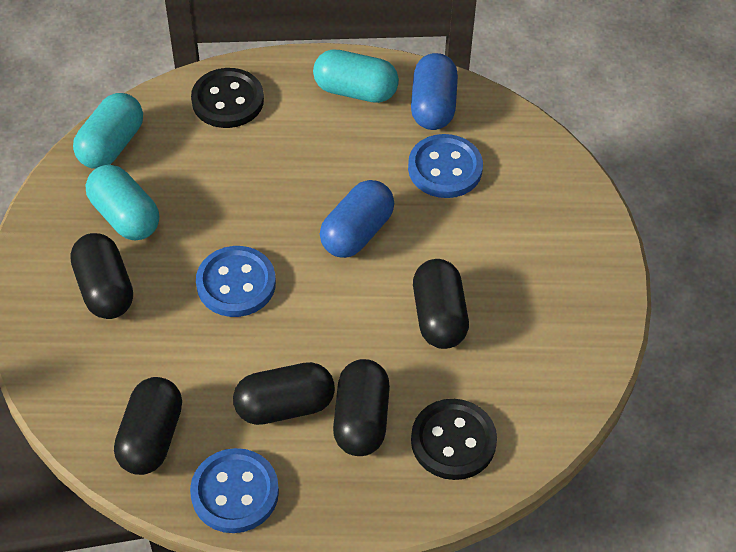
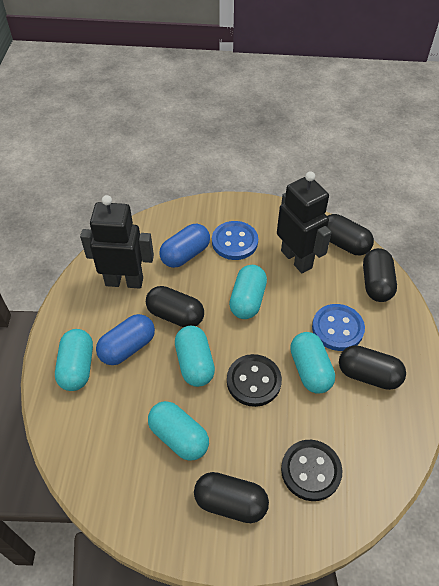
black robot: 0 -> 2
blue button: 3 -> 2
turquoise capsule: 3 -> 5

